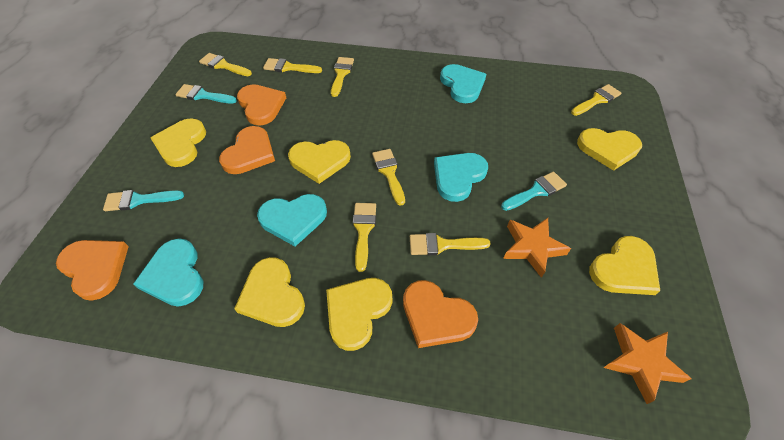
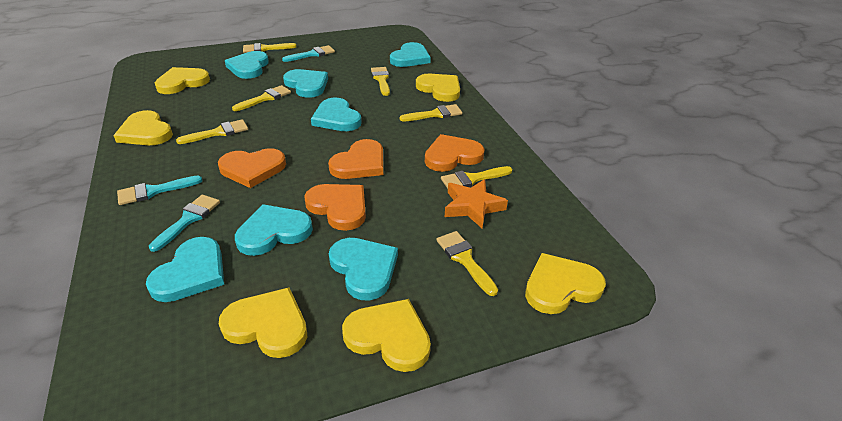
orange star: 2 -> 1
turquoise heart: 4 -> 7

